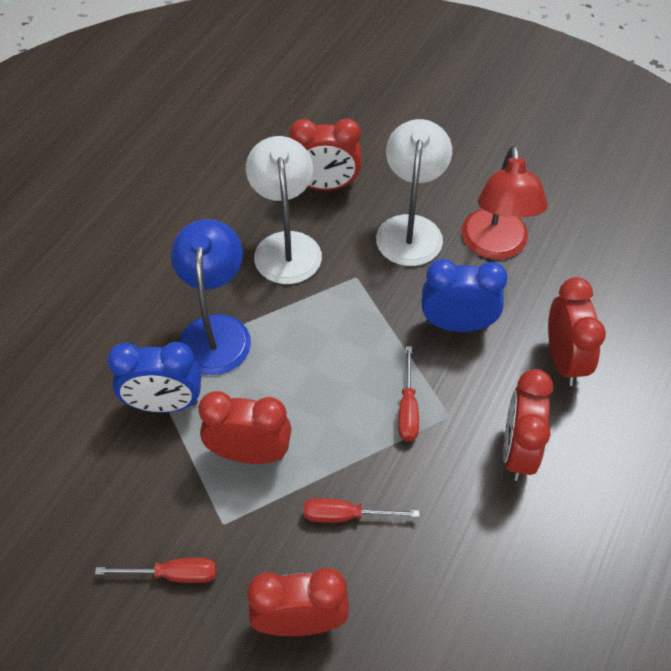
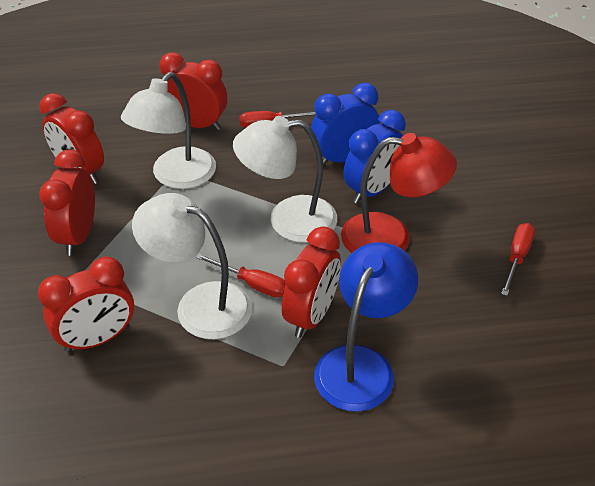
white lamp: 2 -> 3

